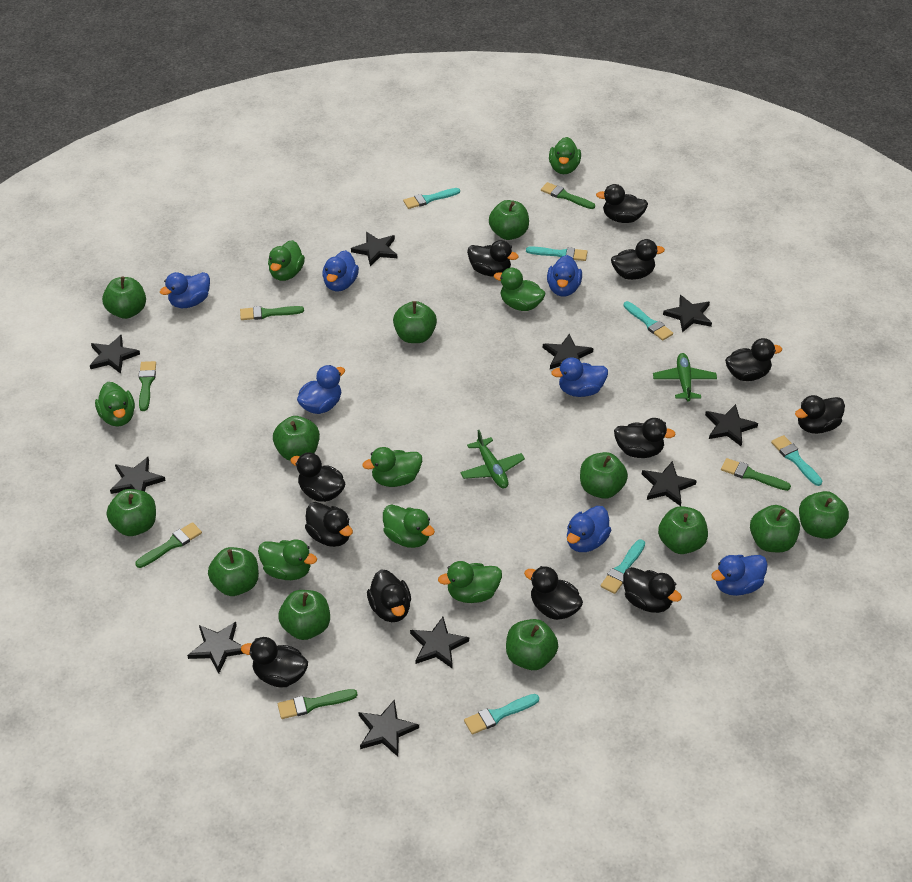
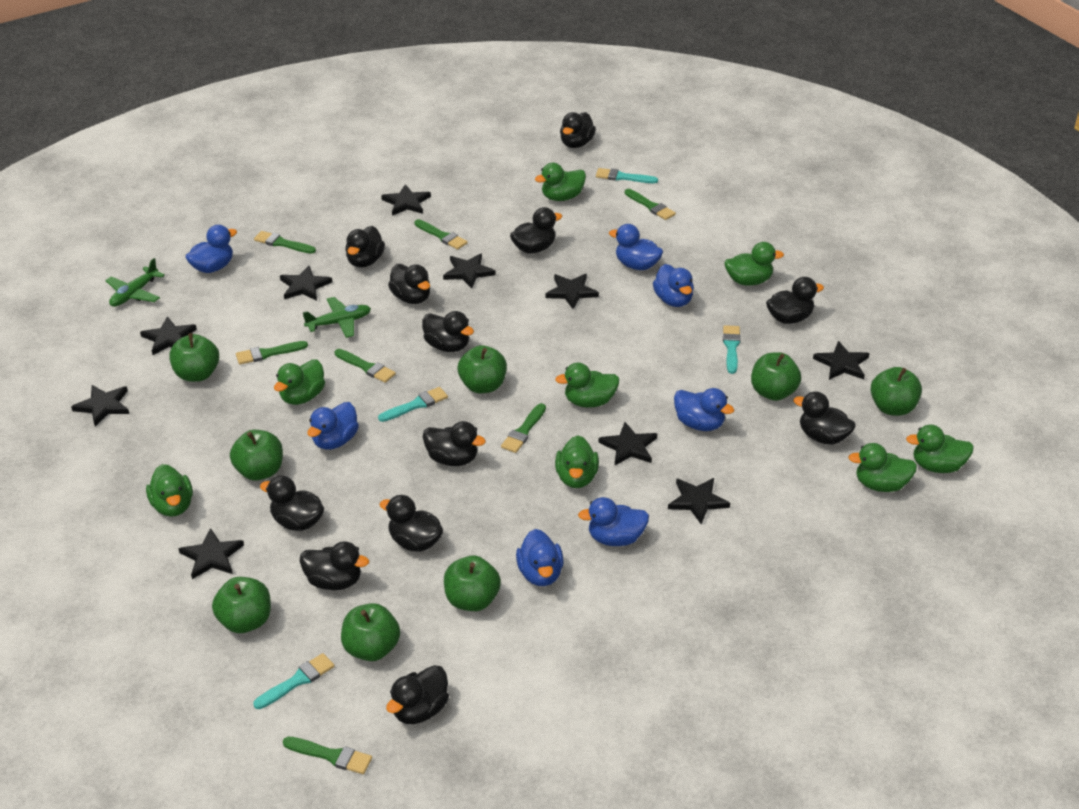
green apple: 12 -> 8
green brush: 6 -> 7
turquoise brush: 6 -> 4

